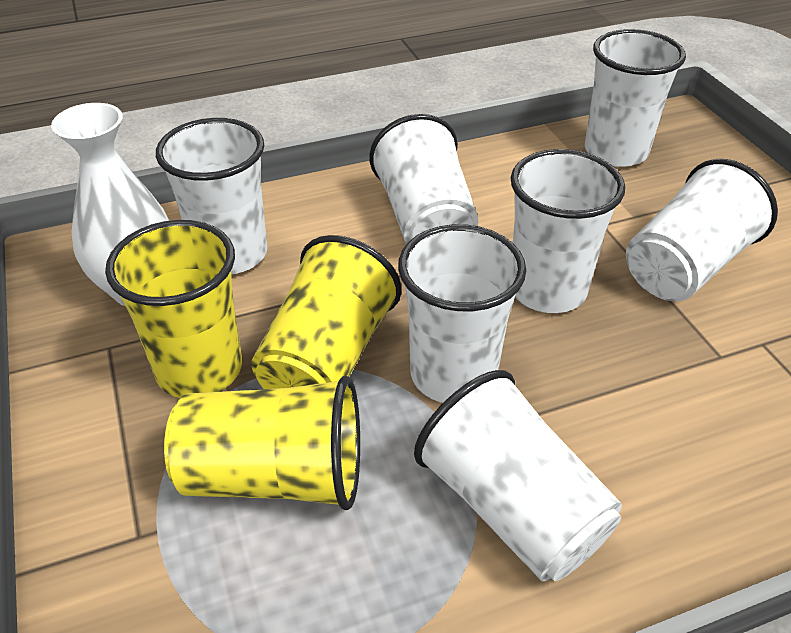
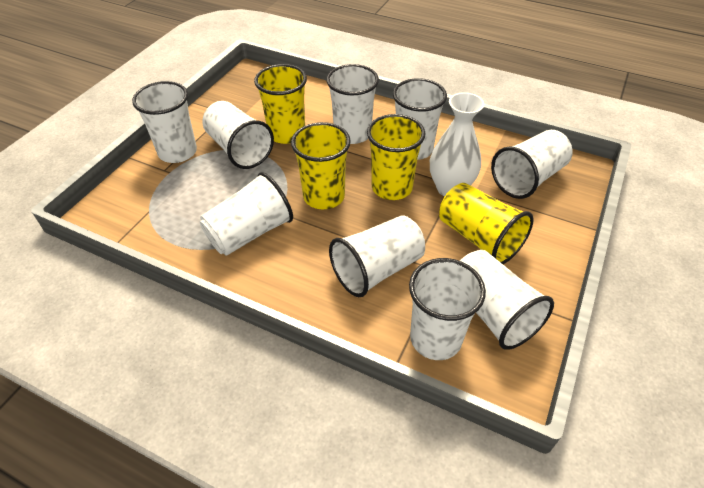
white cup: 7 -> 9
yellow cup: 3 -> 4

